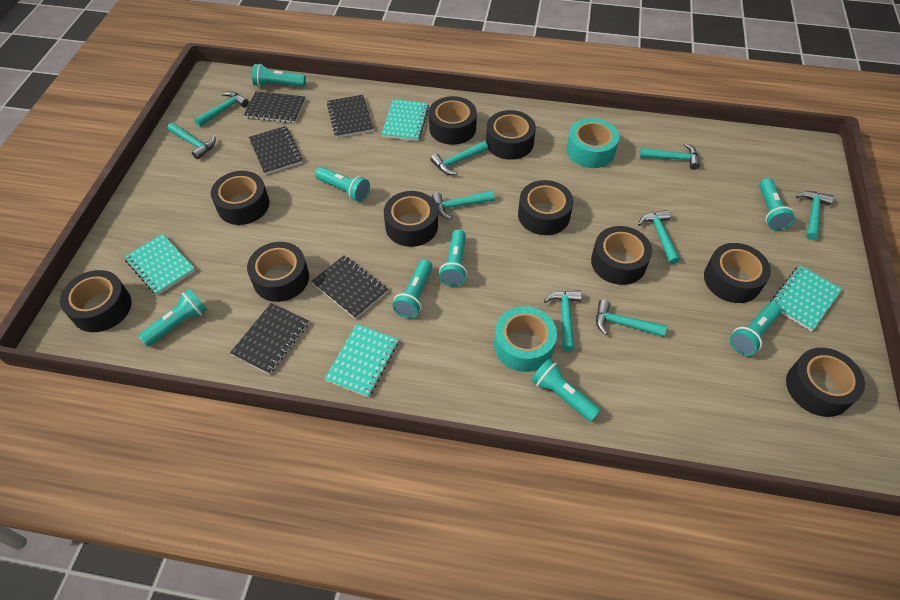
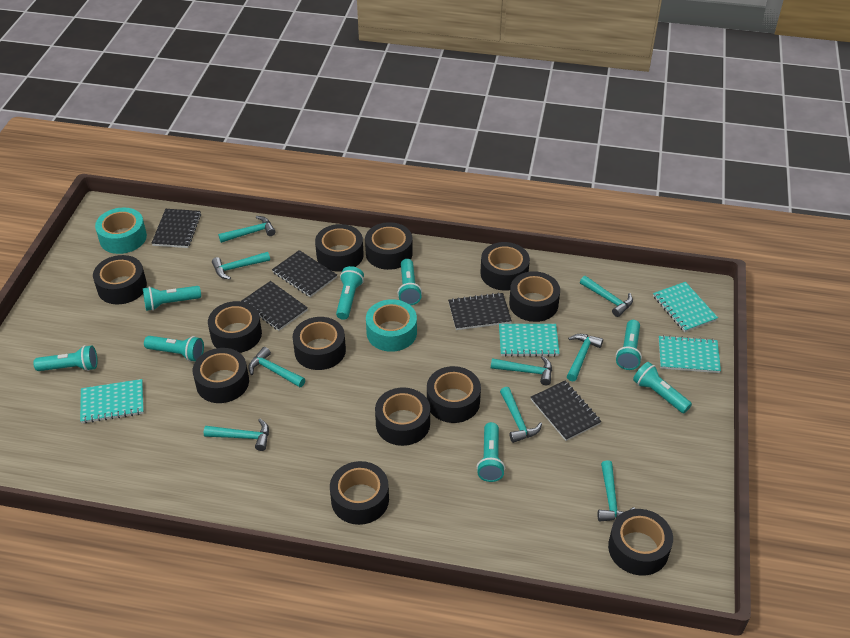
black tape: 10 -> 12

